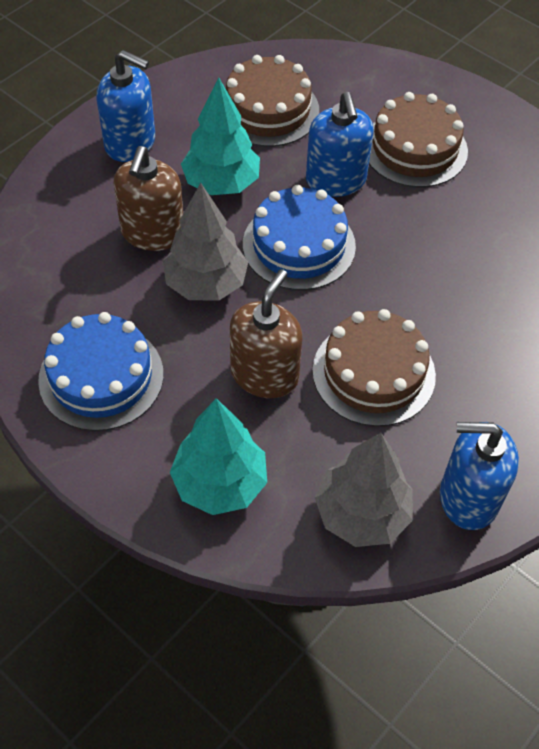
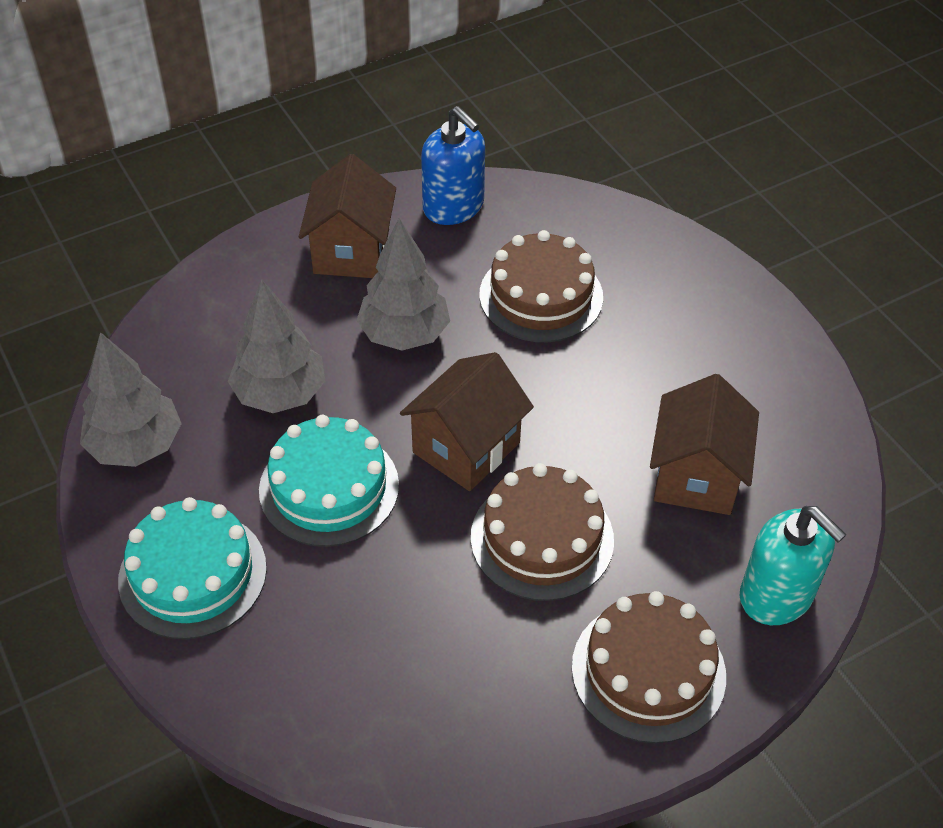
blue cake: 2 -> 0
blue soap dispenser: 3 -> 1
brown house: 0 -> 3
brown soap dispenser: 2 -> 0
grey tree: 2 -> 3
turquoise cake: 0 -> 2
turquoise soap dispenser: 0 -> 1
turquoise tree: 2 -> 0

